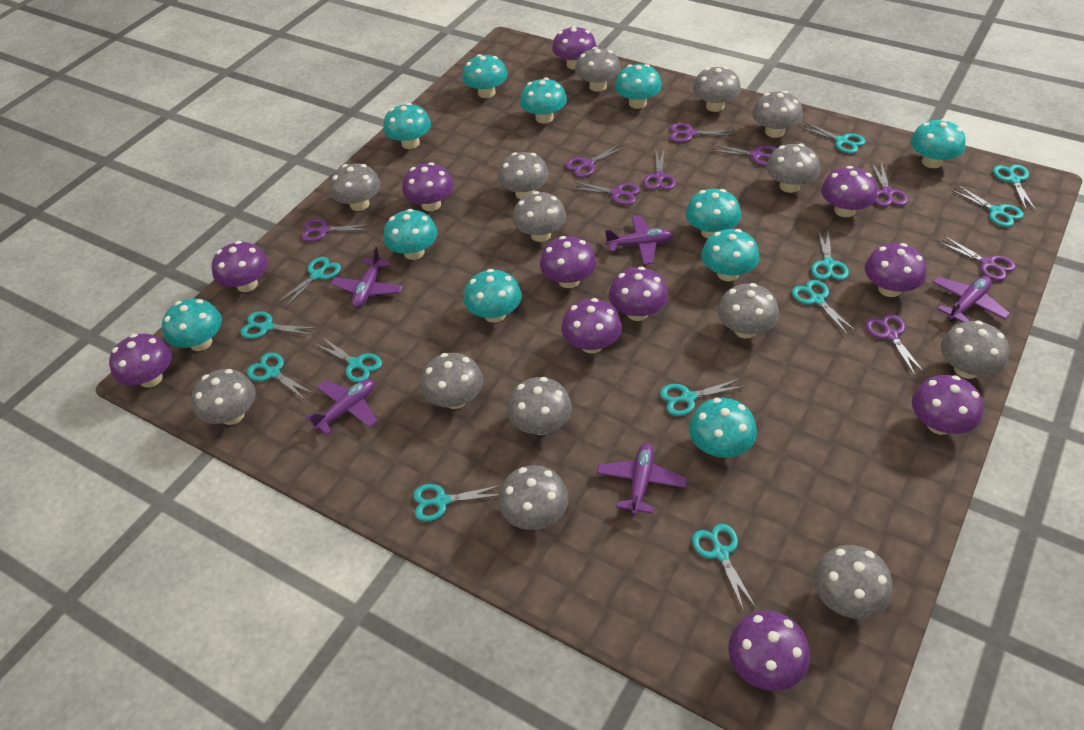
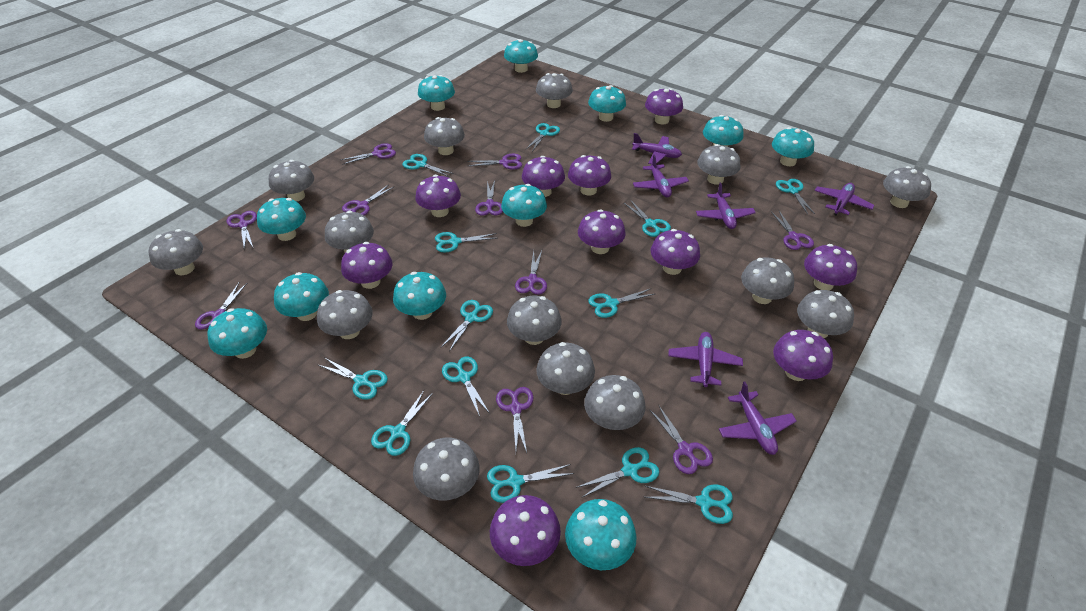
purple mushroom: 11 -> 10
purple plane: 5 -> 6
purple scissors: 9 -> 10
turquoise scissors: 12 -> 13

